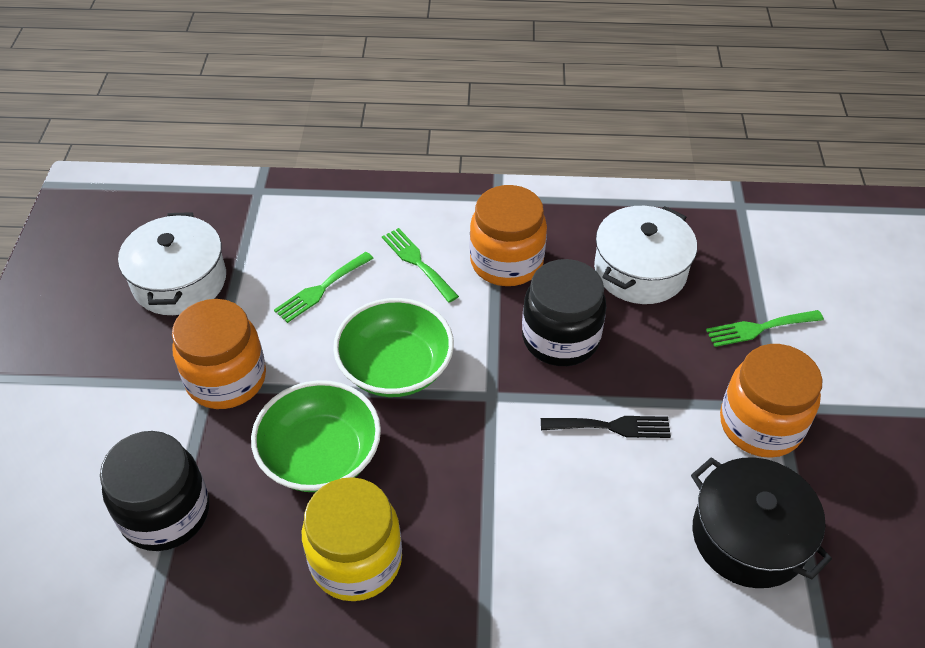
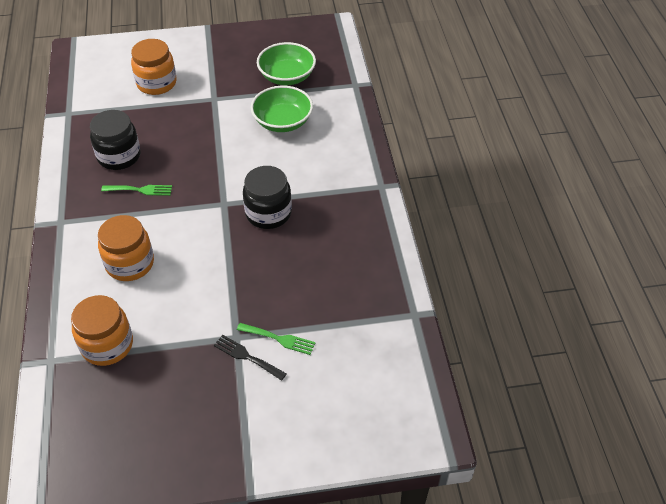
black pot: 1 -> 0
green fork: 3 -> 2
white pot: 2 -> 0
yellow jar: 1 -> 0

